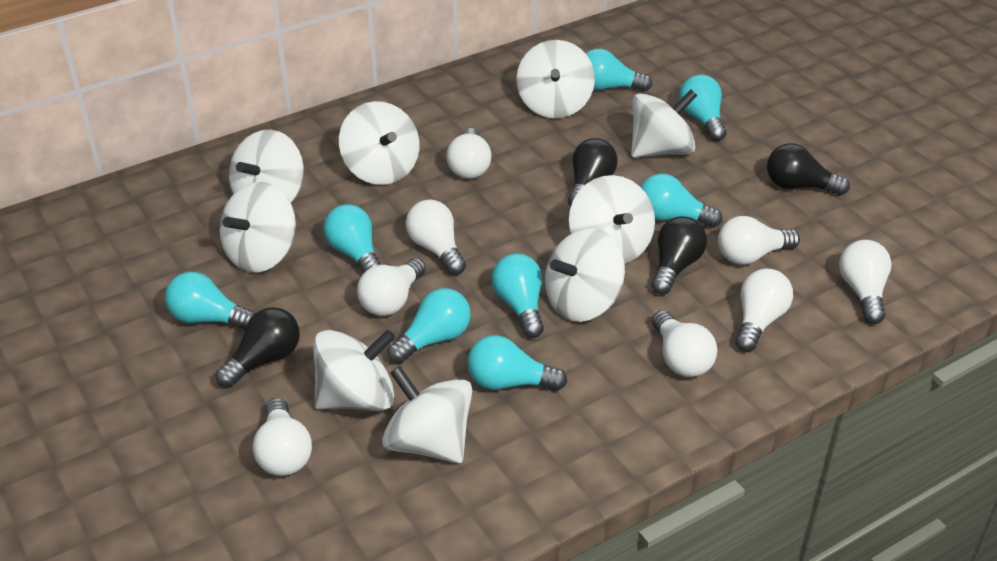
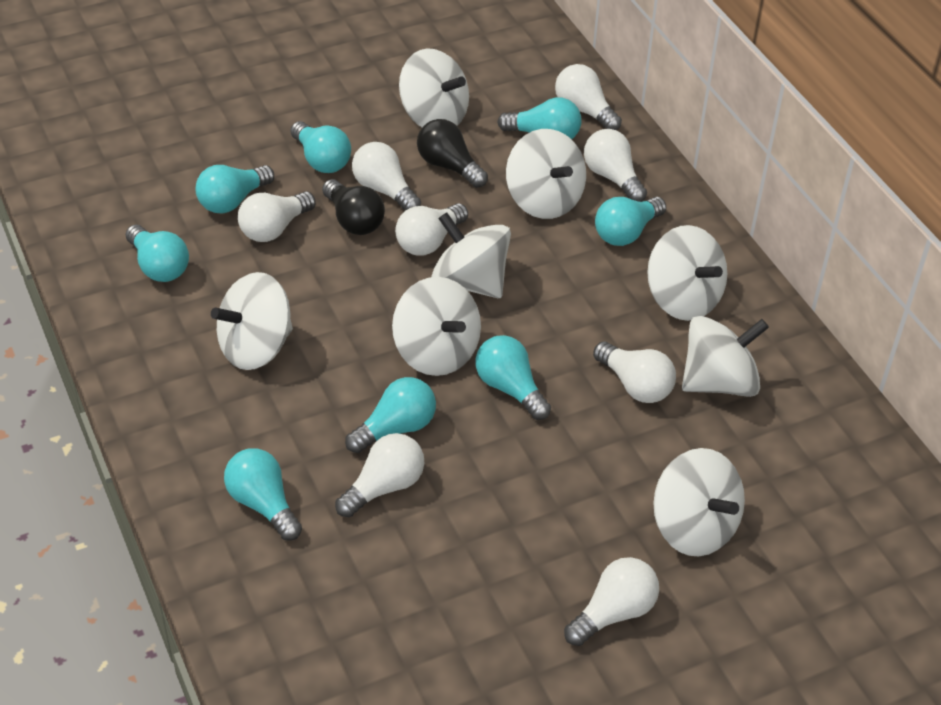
black light bulb: 4 -> 2
white spinning top: 9 -> 8

